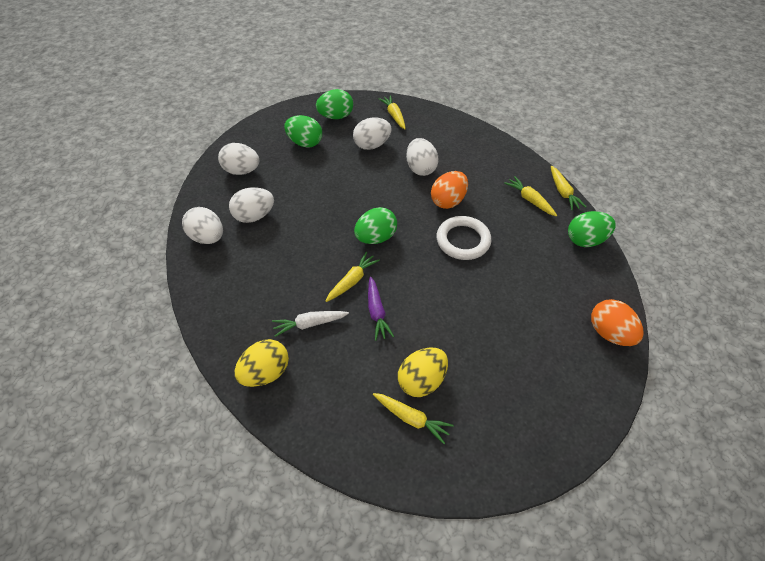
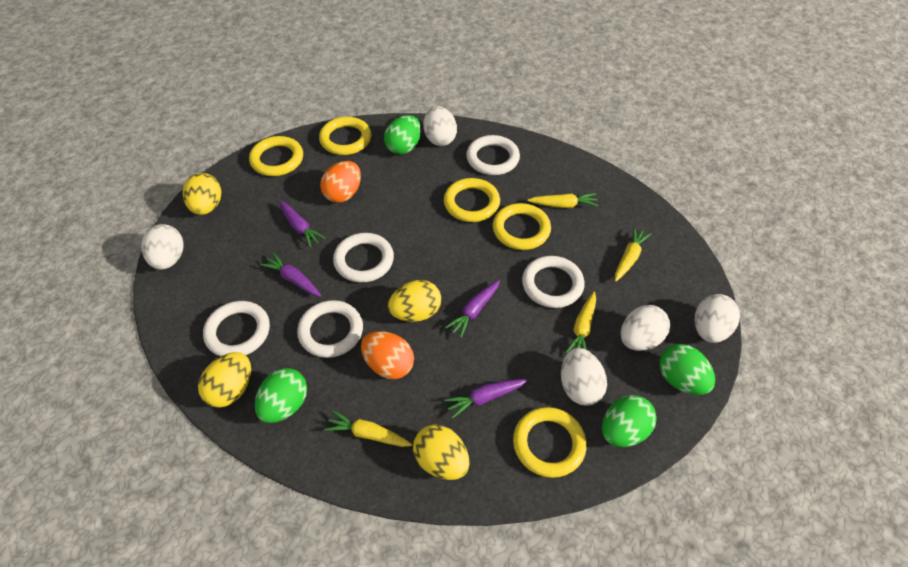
purple carrot: 1 -> 4
white carrot: 1 -> 0
white ring: 1 -> 5
yellow carrot: 5 -> 4
yellow egg: 2 -> 4
yellow ring: 0 -> 5

